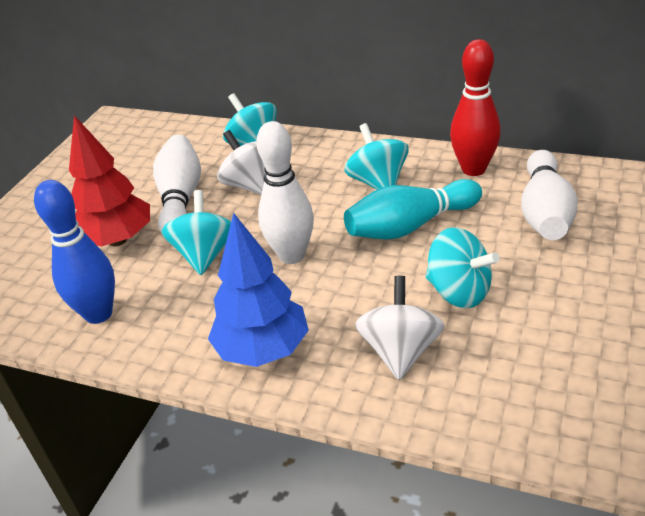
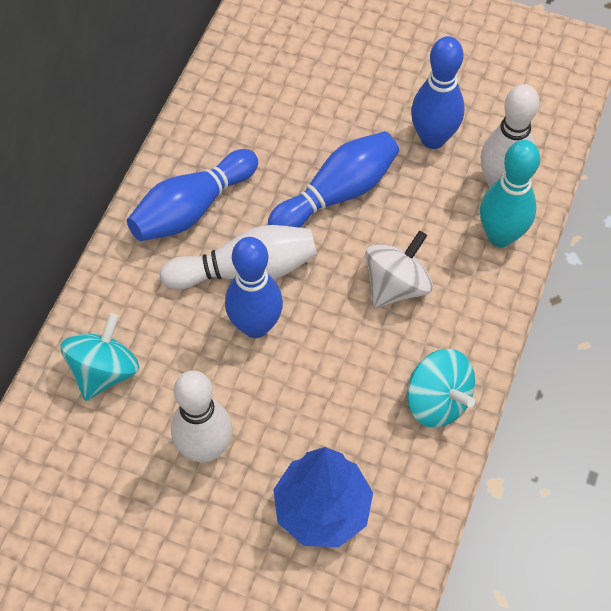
blue bowling pin: 1 -> 4
red bowling pin: 1 -> 0
red tree: 1 -> 0
turquoise spinning top: 4 -> 2
white spinning top: 2 -> 1

